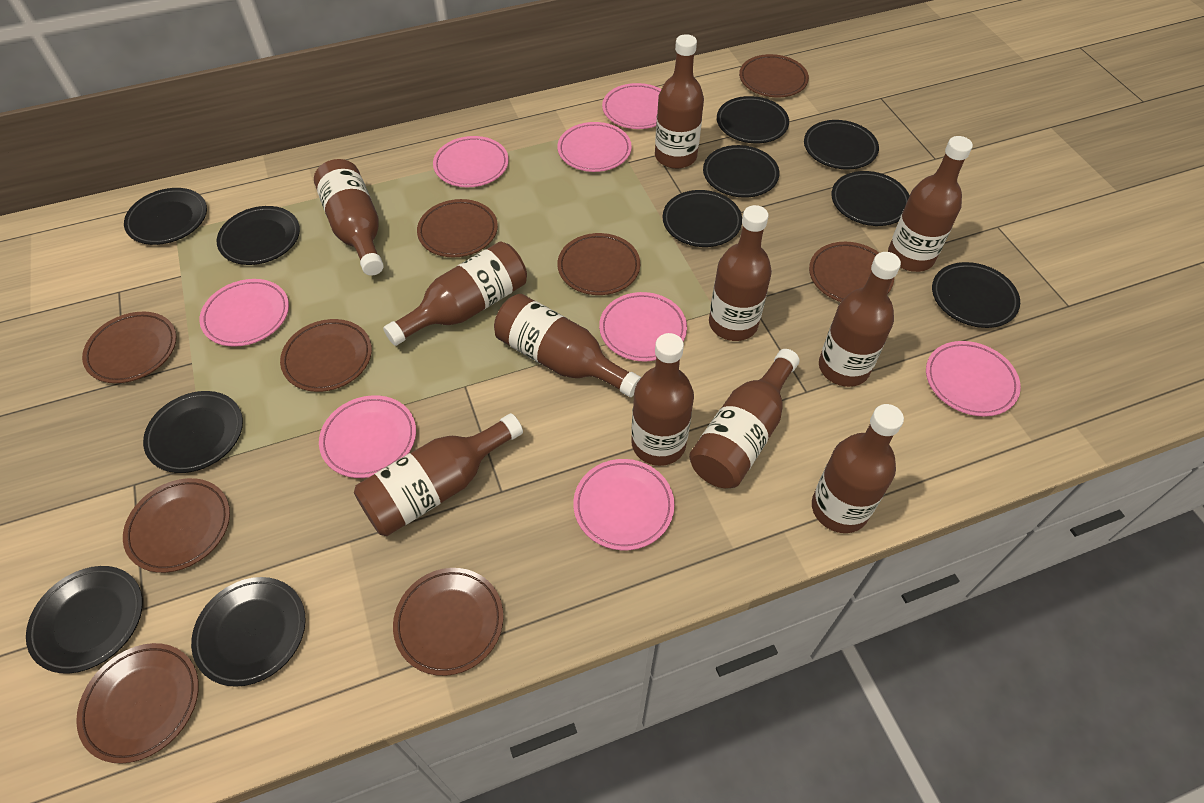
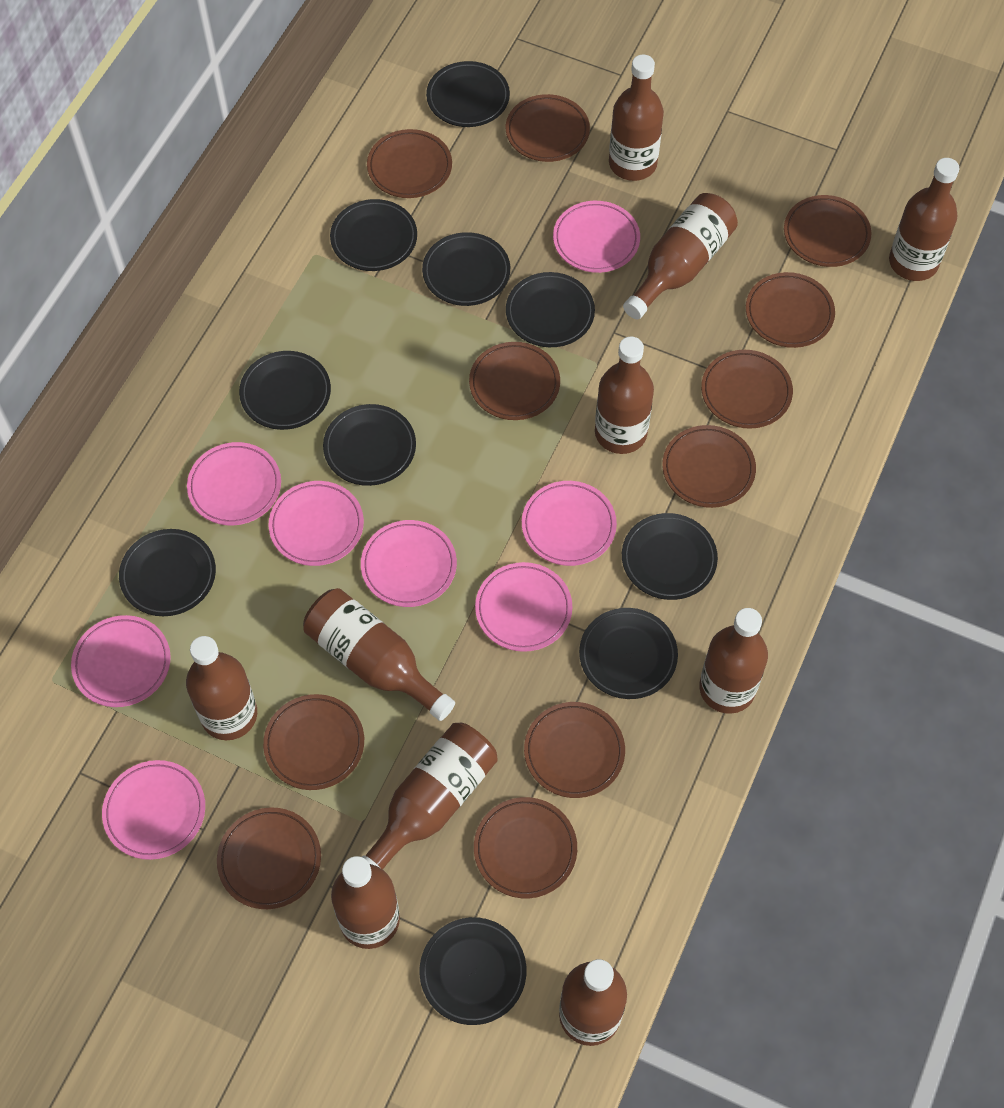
black plate: 11 -> 10
brown bottle: 11 -> 10
brown plate: 9 -> 11

